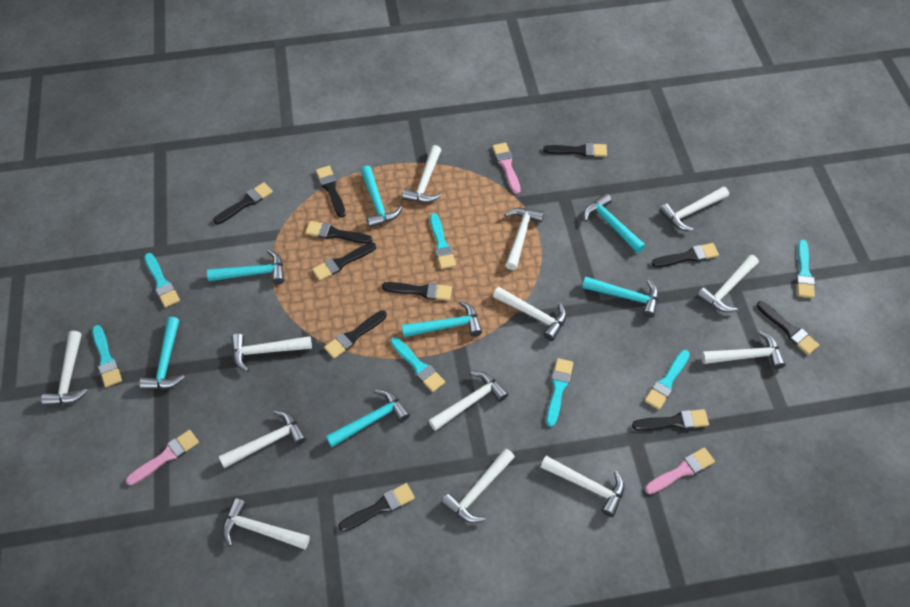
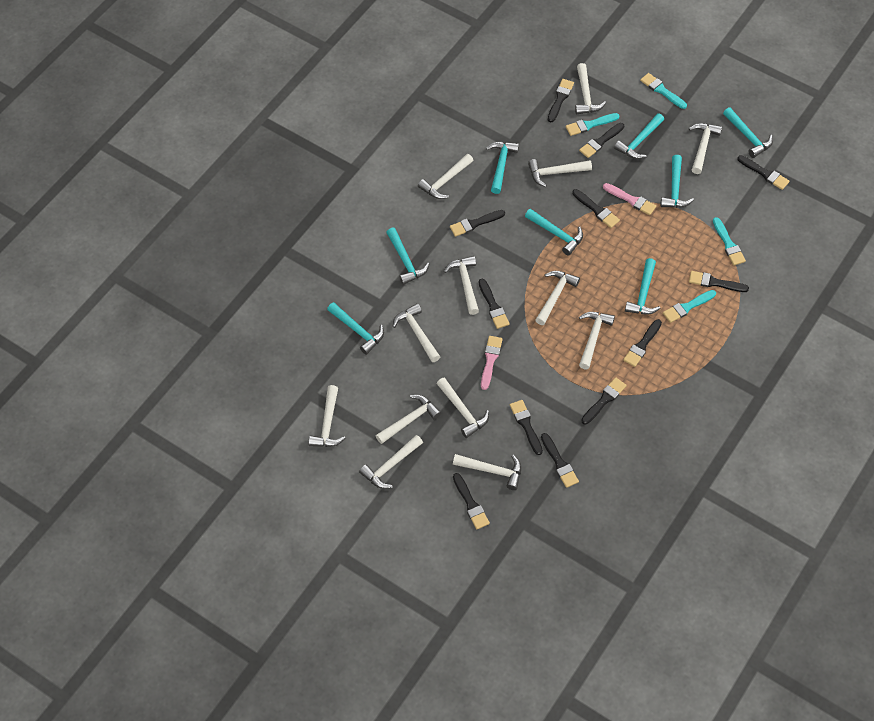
black brush: 11 -> 12
pink brush: 3 -> 2
turquoise brush: 7 -> 4
turquoise hammer: 7 -> 8

